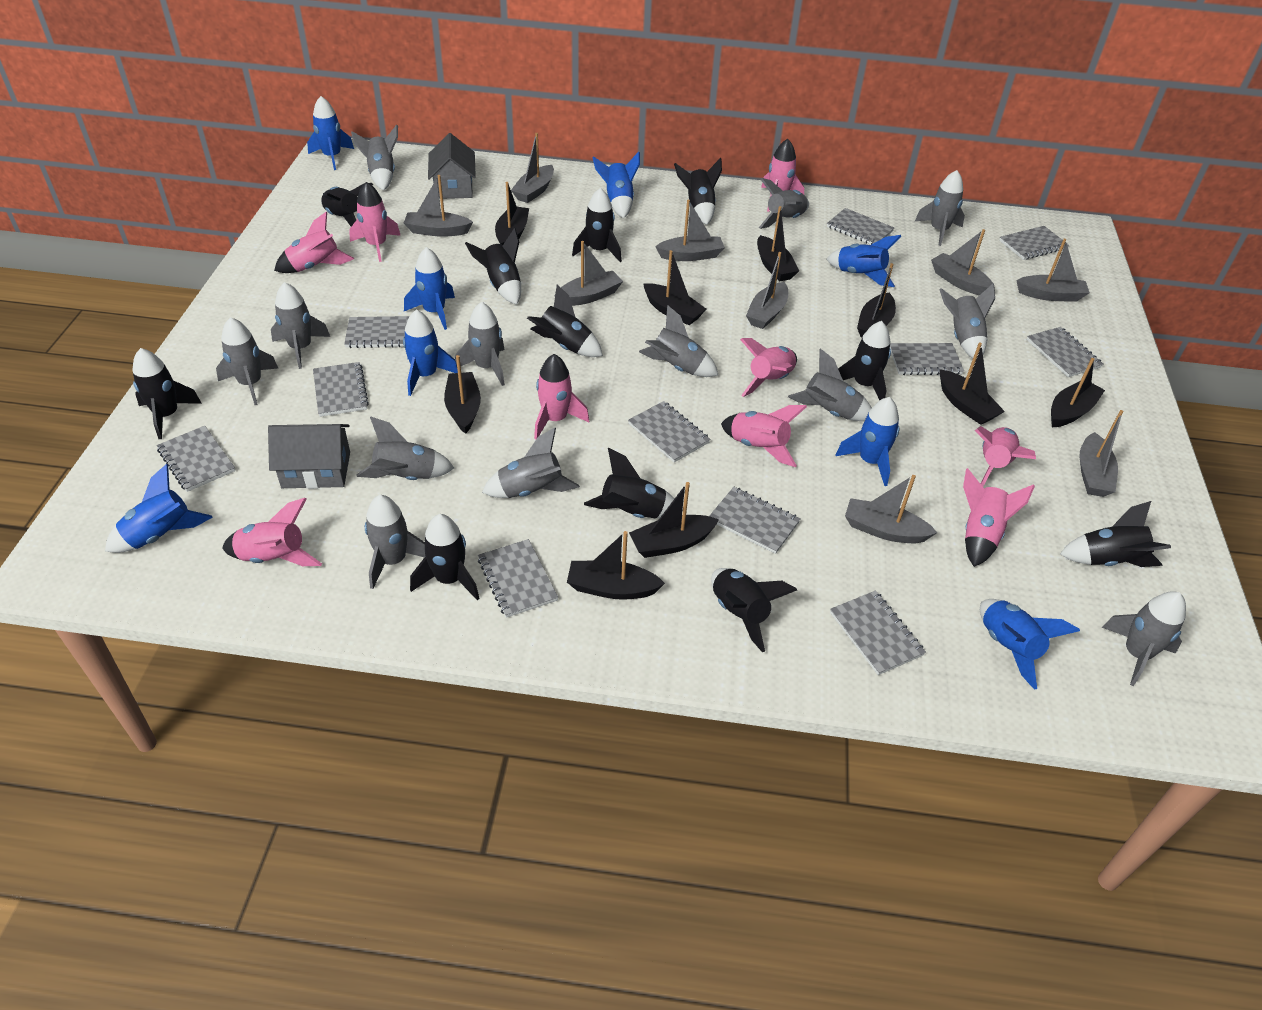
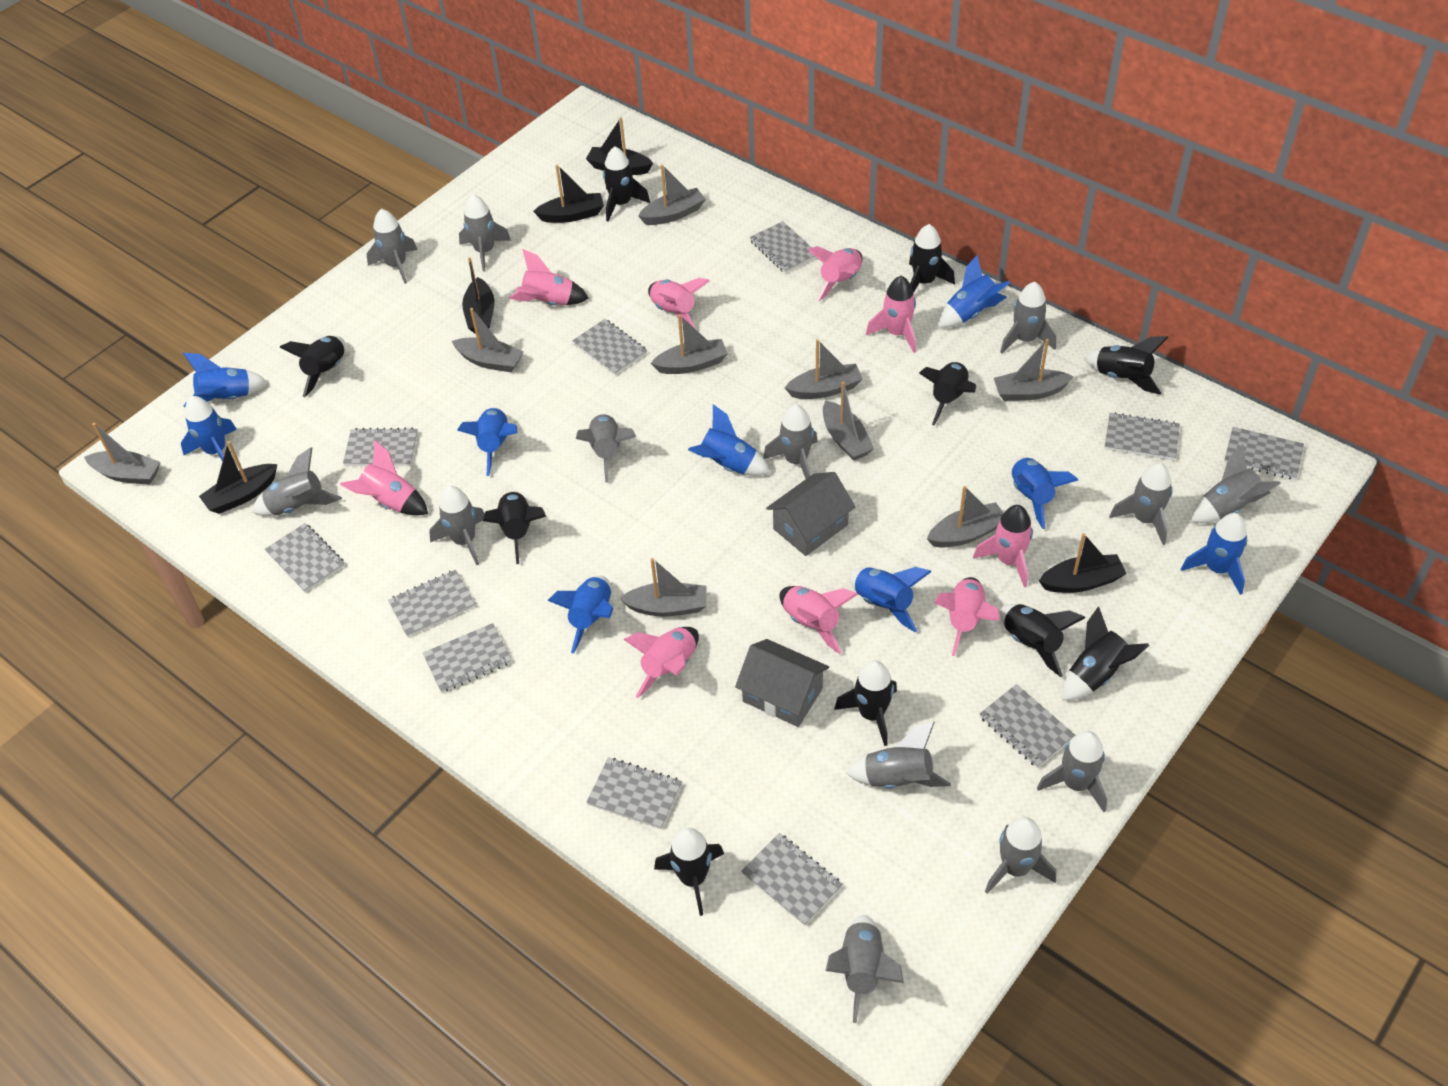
black boat: 9 -> 5
black rocket: 11 -> 10
blue rocket: 8 -> 9

